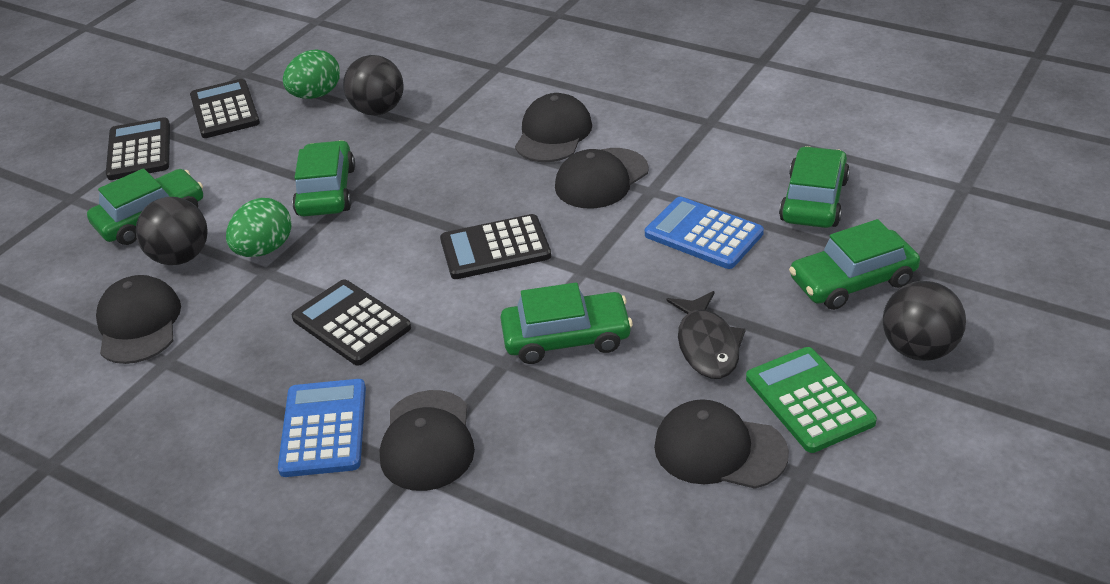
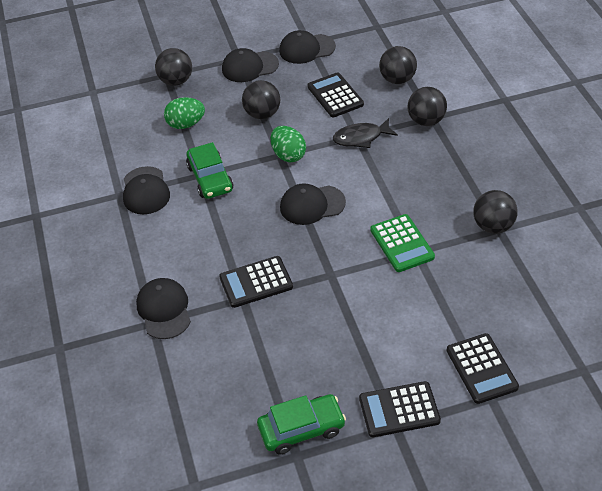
black ball: 3 -> 5
blue calculator: 2 -> 0
green car: 5 -> 2

